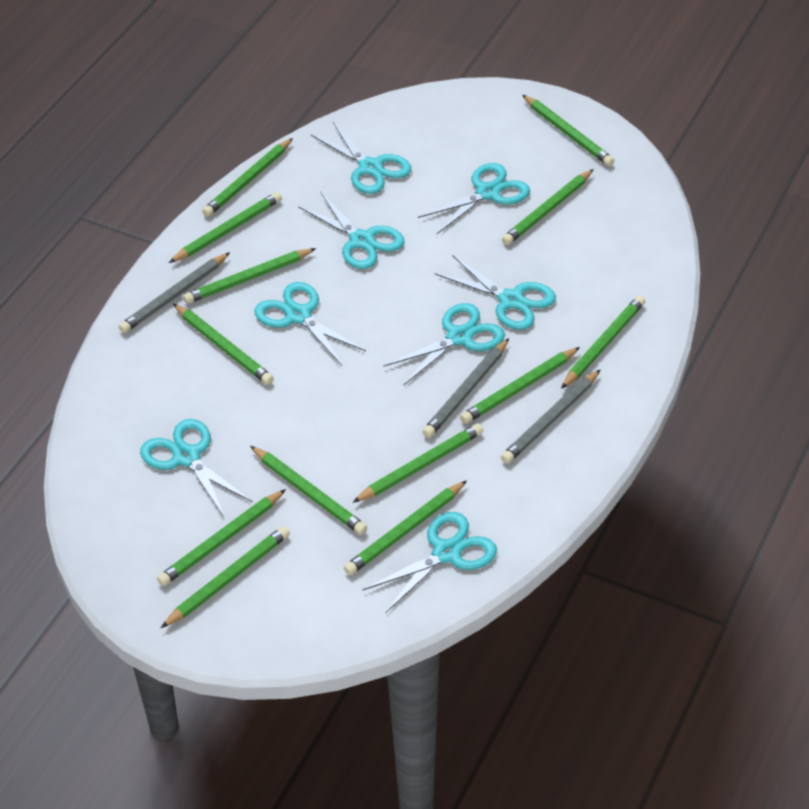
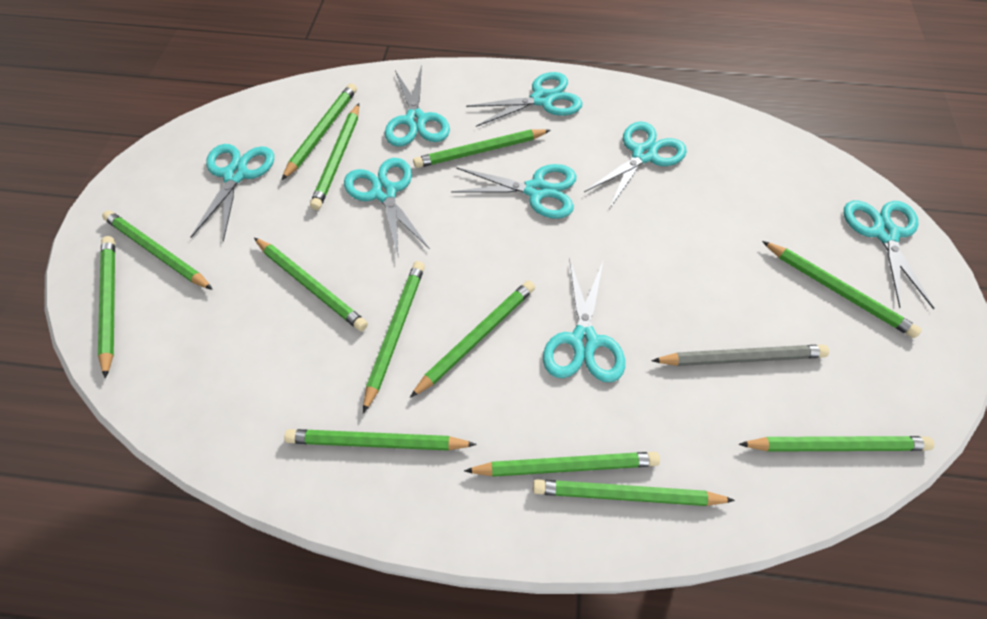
grey pencil: 3 -> 1

